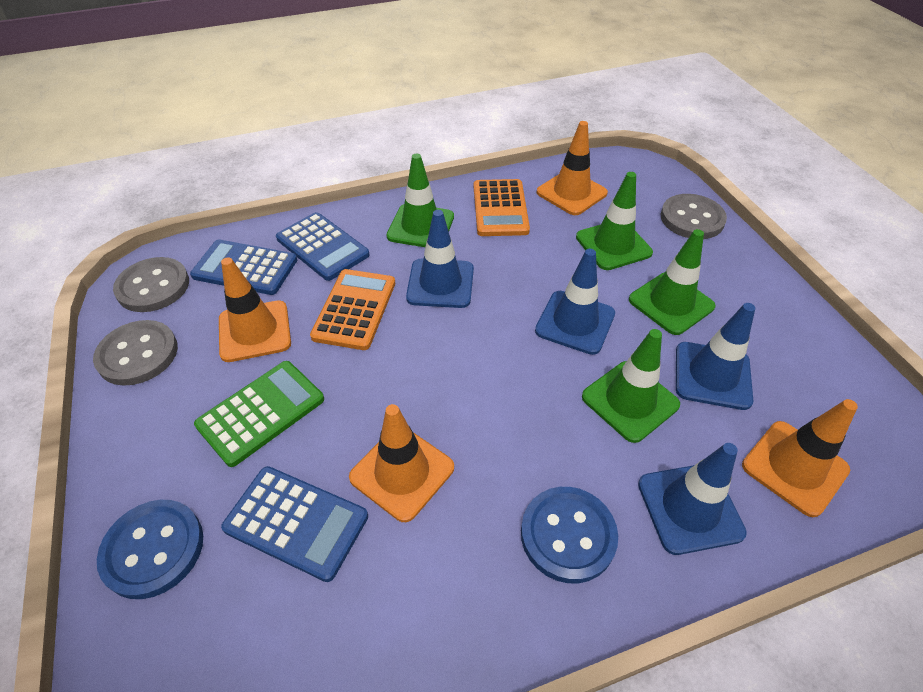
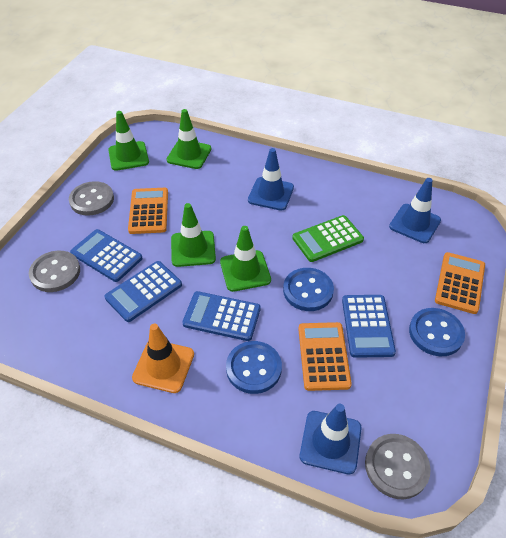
blue button: 2 -> 3
blue calculator: 3 -> 4
blue traffic cone: 4 -> 3
orange calculator: 2 -> 3
orange traffic cone: 4 -> 1

